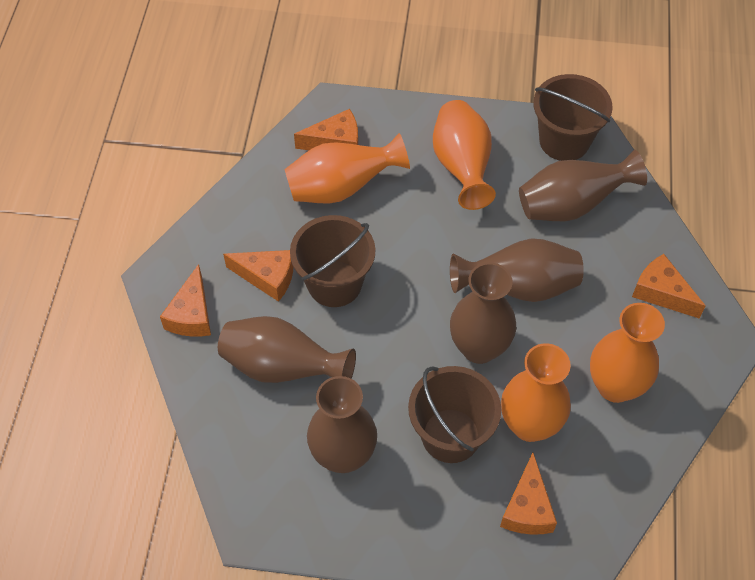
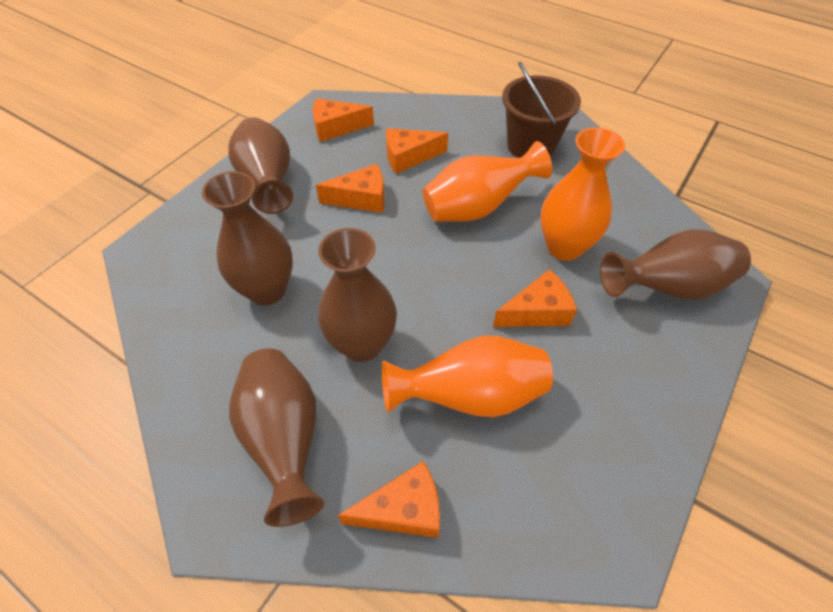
brown bucket: 3 -> 1
orange vase: 4 -> 3

